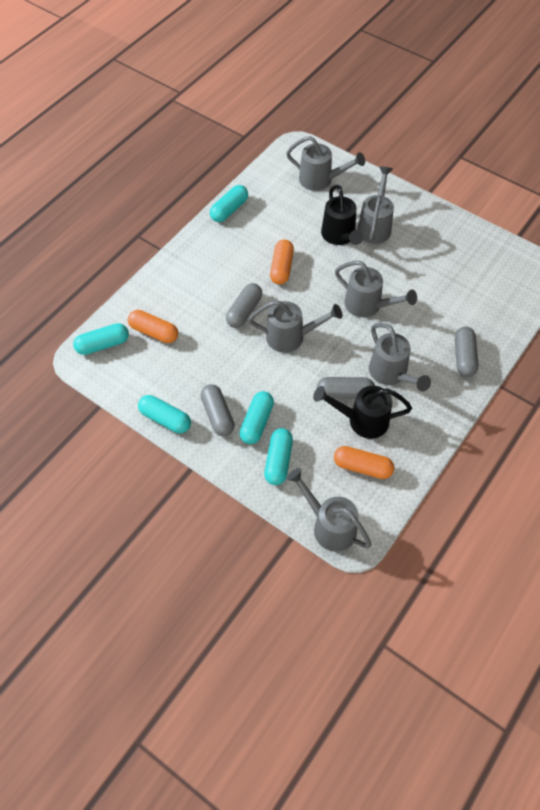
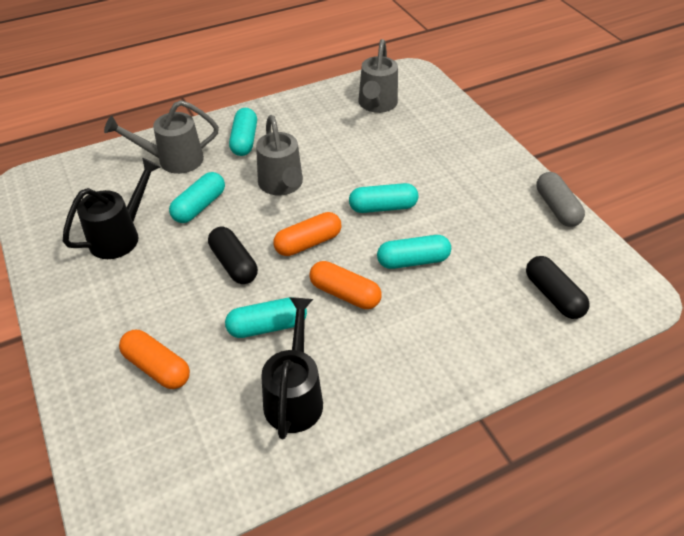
black capsule: 0 -> 2
grey capsule: 4 -> 1
grey watering can: 6 -> 3

